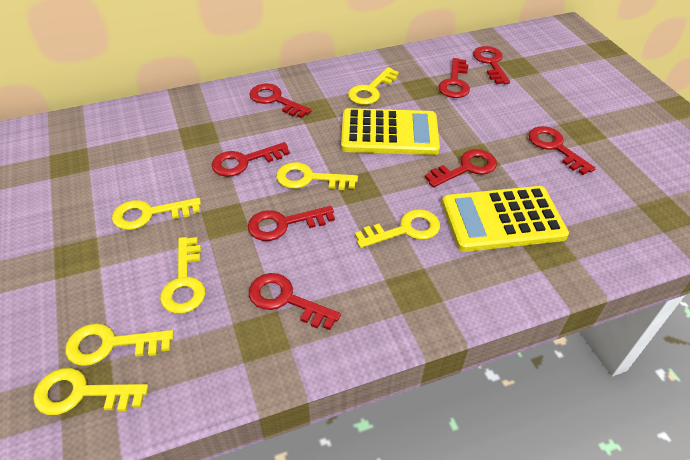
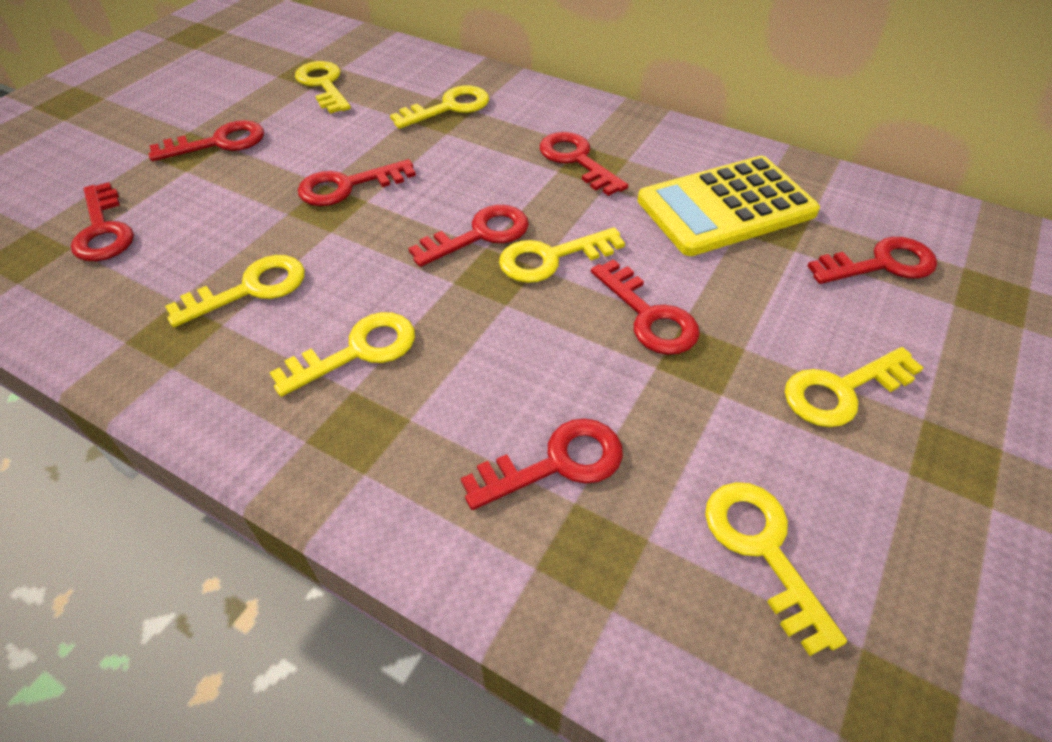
yellow calculator: 2 -> 1

